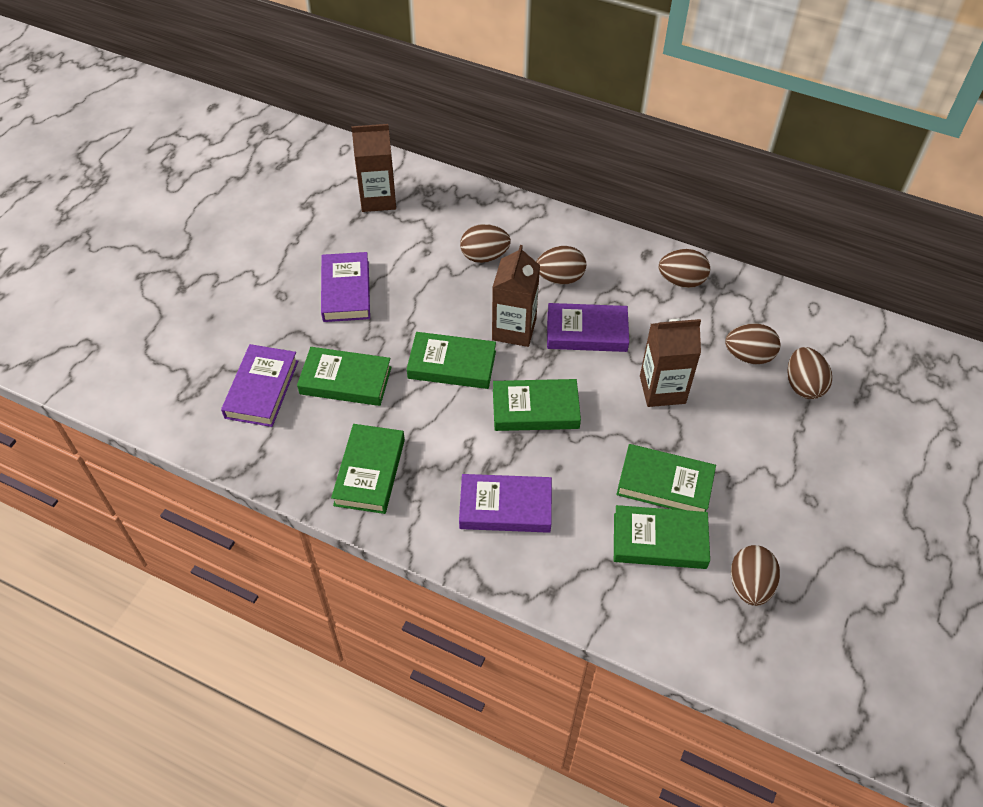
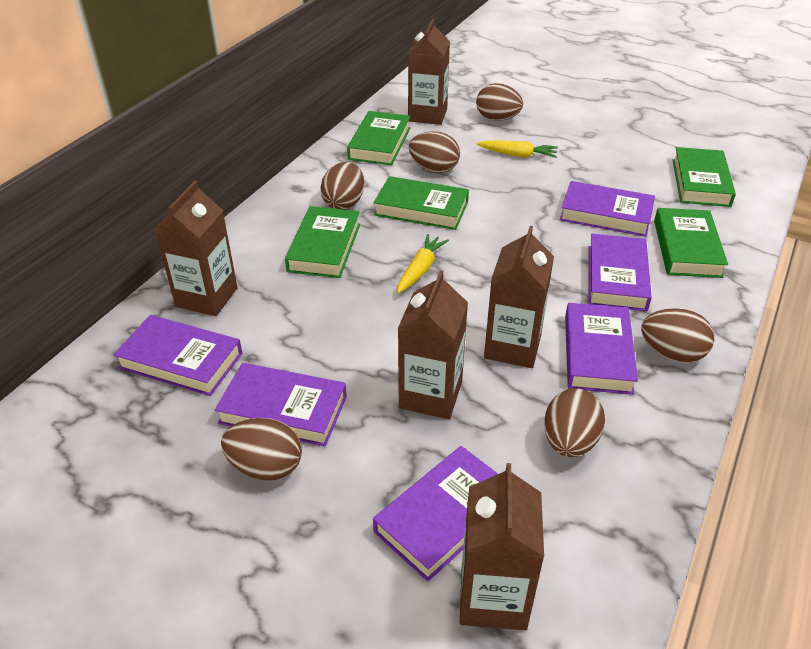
brown carton: 3 -> 5
green book: 6 -> 5
purple book: 4 -> 6
yellow carrot: 0 -> 2

